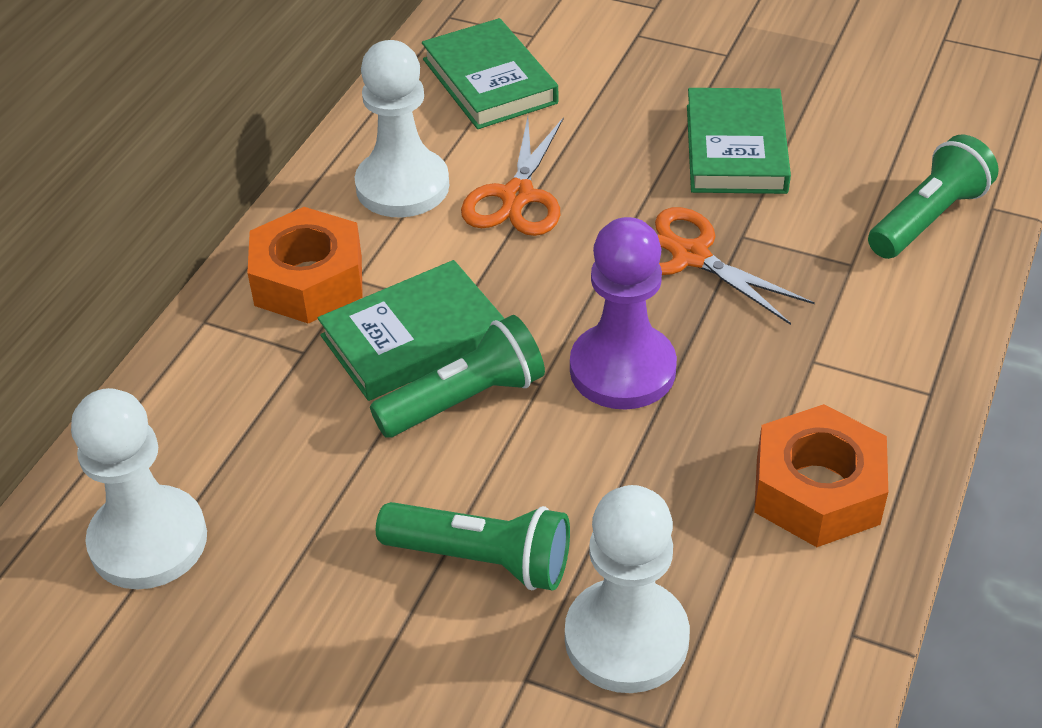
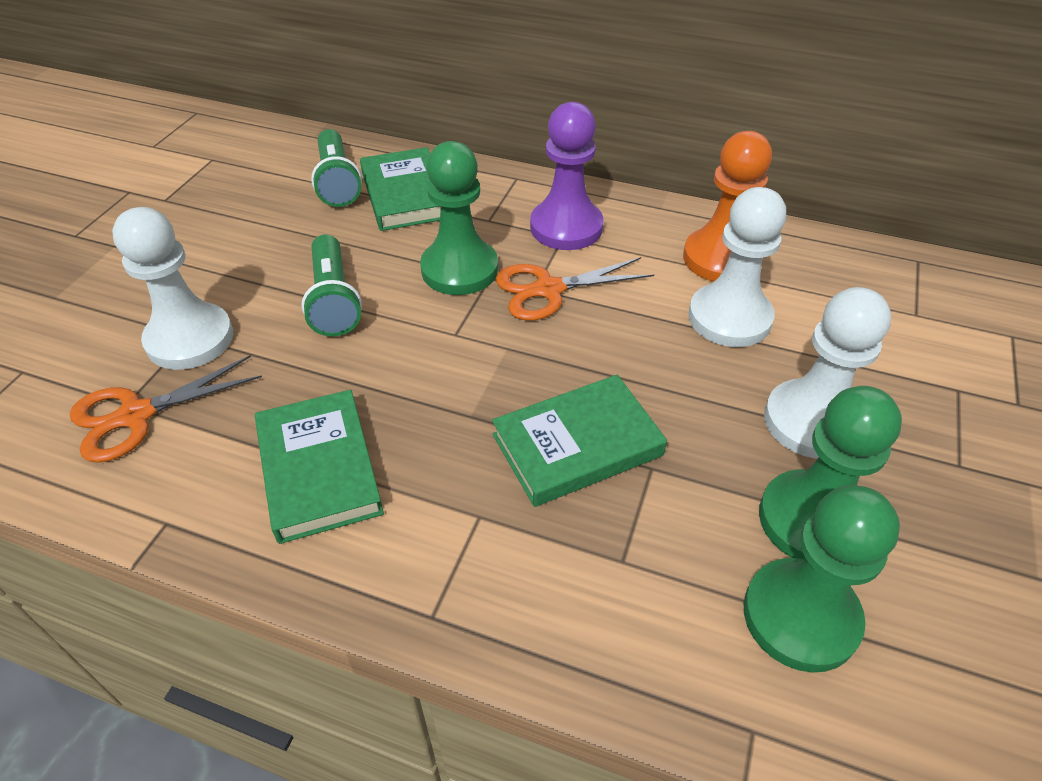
green flashlight: 3 -> 2
green pawn: 0 -> 3
orange nut: 2 -> 0
orange pawn: 0 -> 1

